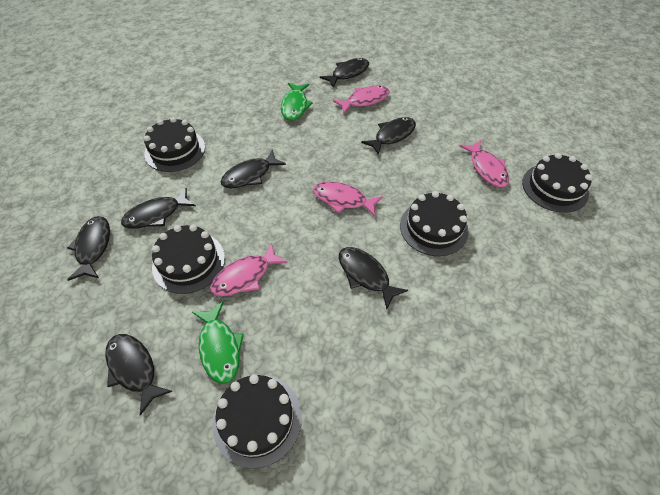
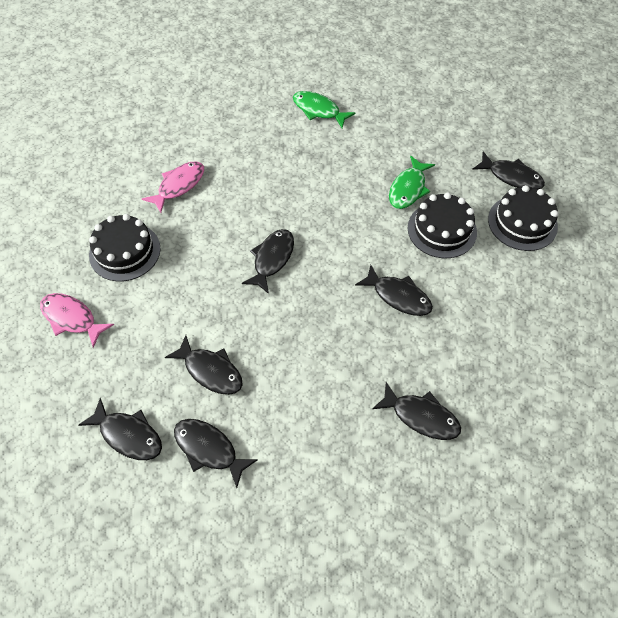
black cake: 5 -> 3
pink fish: 4 -> 2

